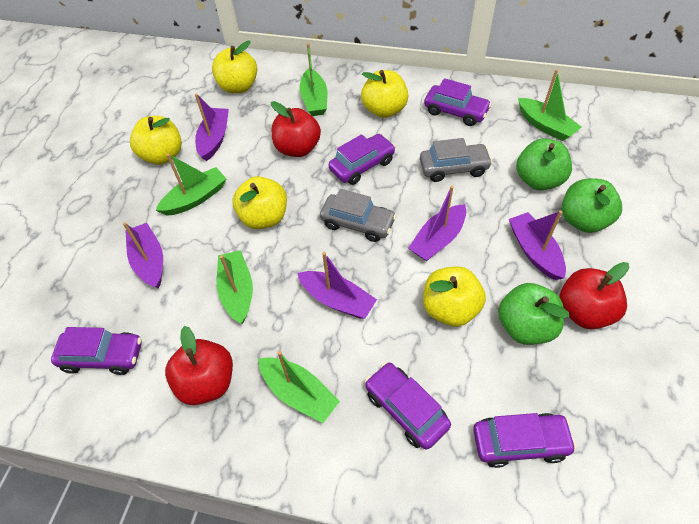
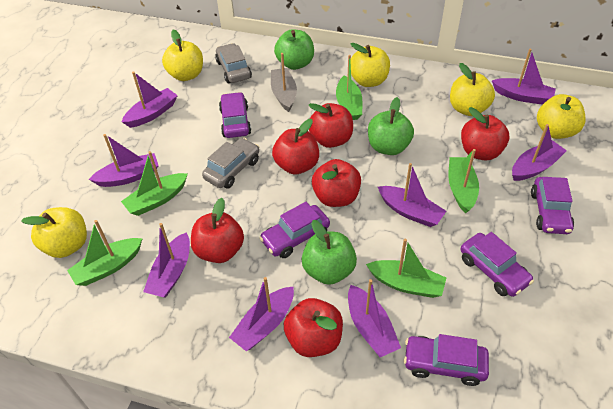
grey boat: 0 -> 1
purple boat: 5 -> 8
red apple: 3 -> 6

